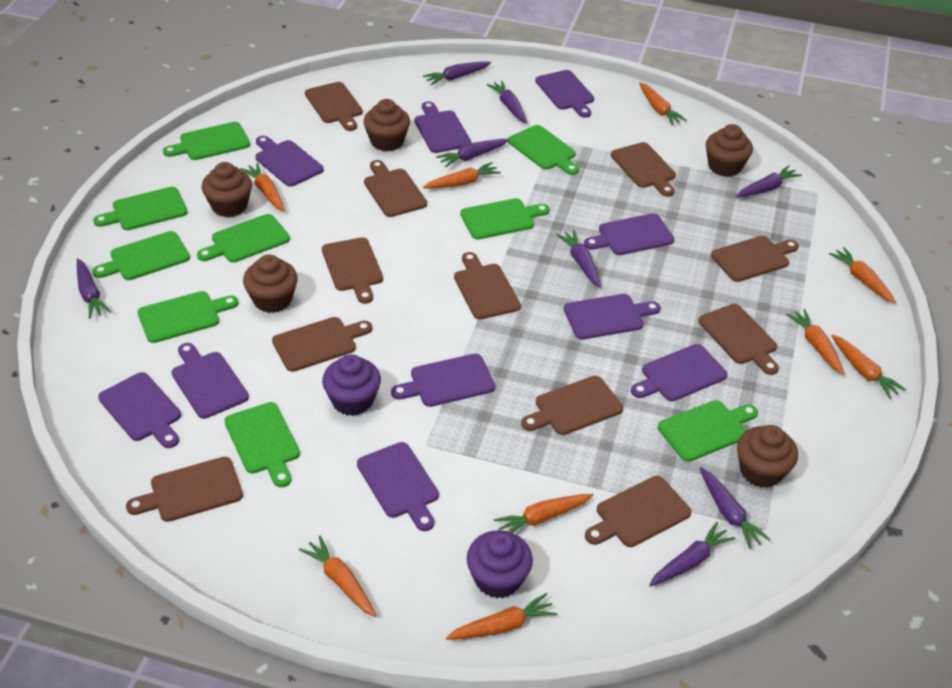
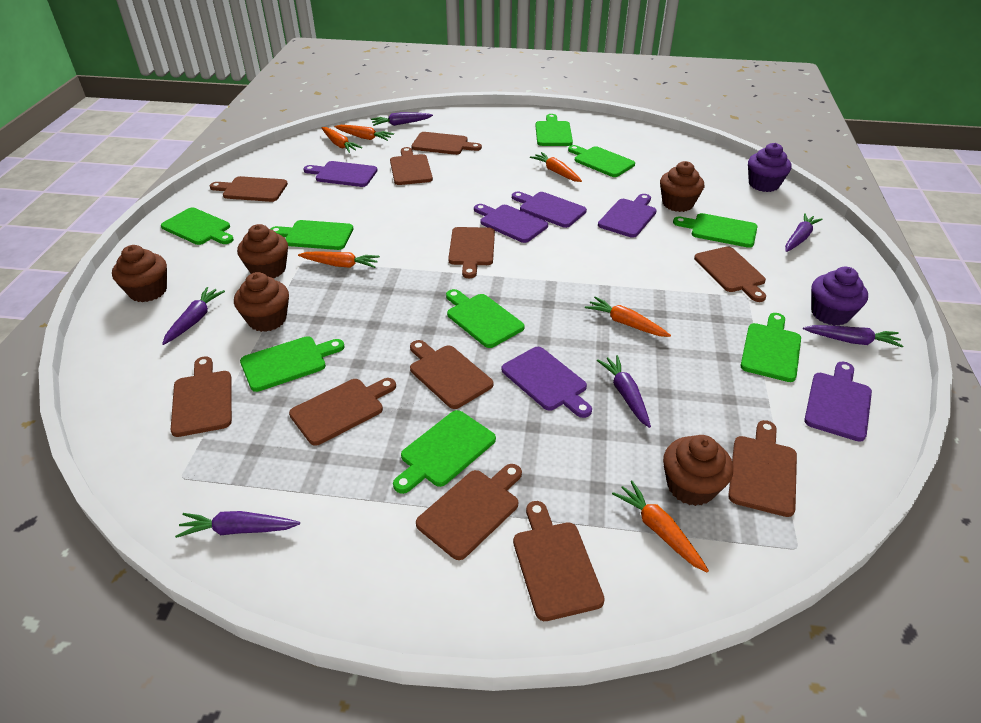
orange carrot: 9 -> 6
purple carrot: 8 -> 6
purple cutting board: 10 -> 6

